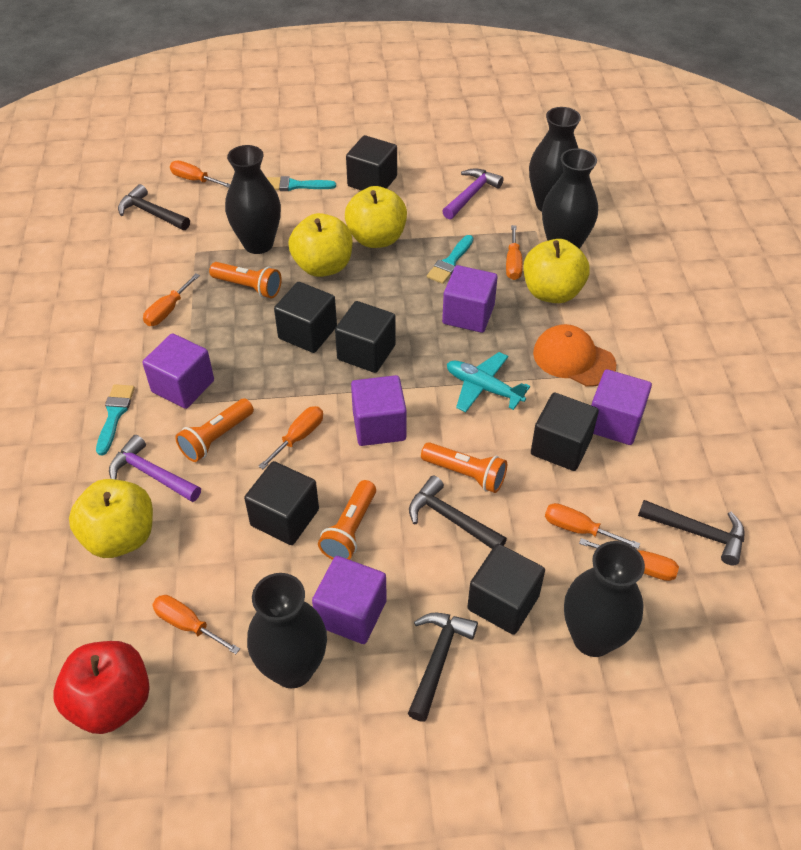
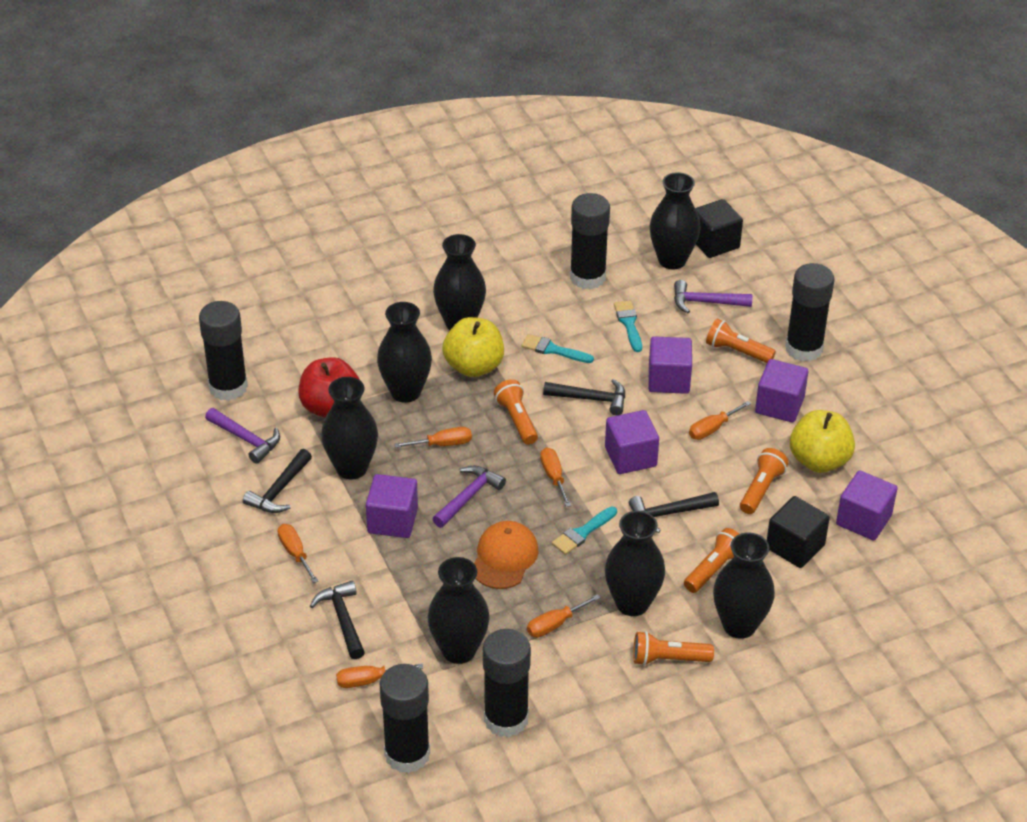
black cube: 6 -> 2
black glue stick: 0 -> 5
black vase: 5 -> 7
orange flashlight: 4 -> 5
orange screwdriver: 7 -> 6
purple hammer: 2 -> 3
turquoise plane: 1 -> 0
yellow apple: 4 -> 2

